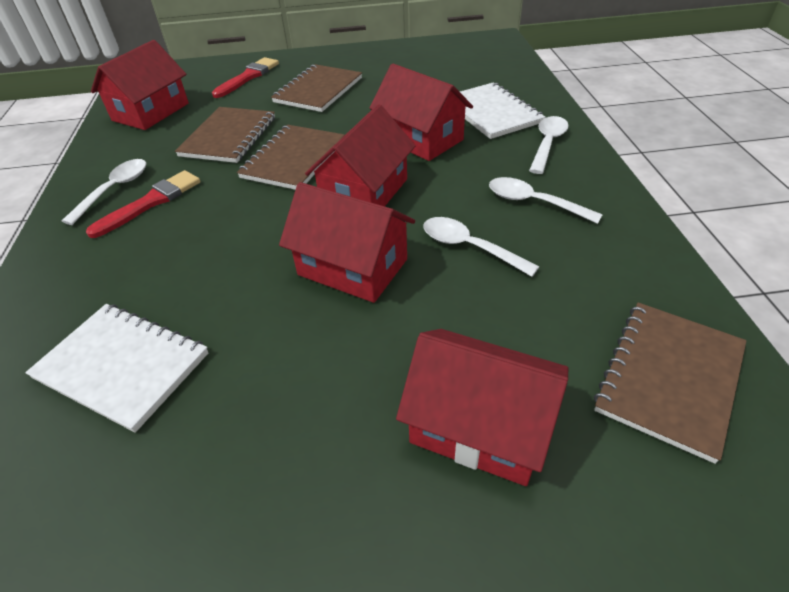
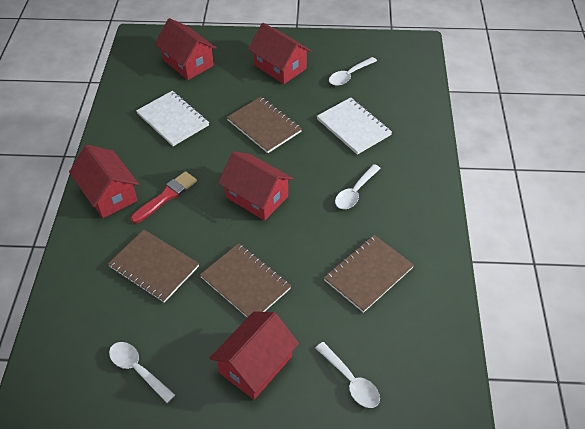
red brush: 2 -> 1

